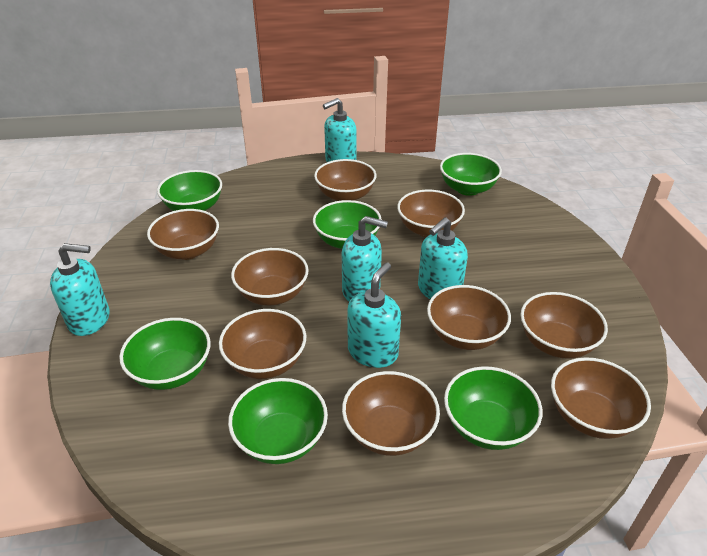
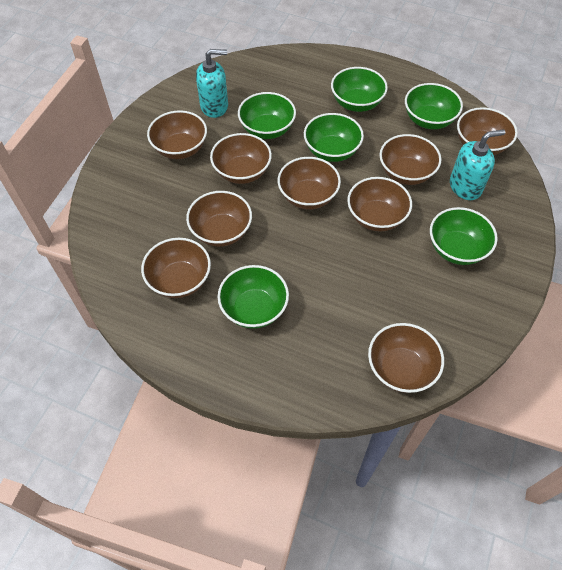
turquoise soap dispenser: 5 -> 2

